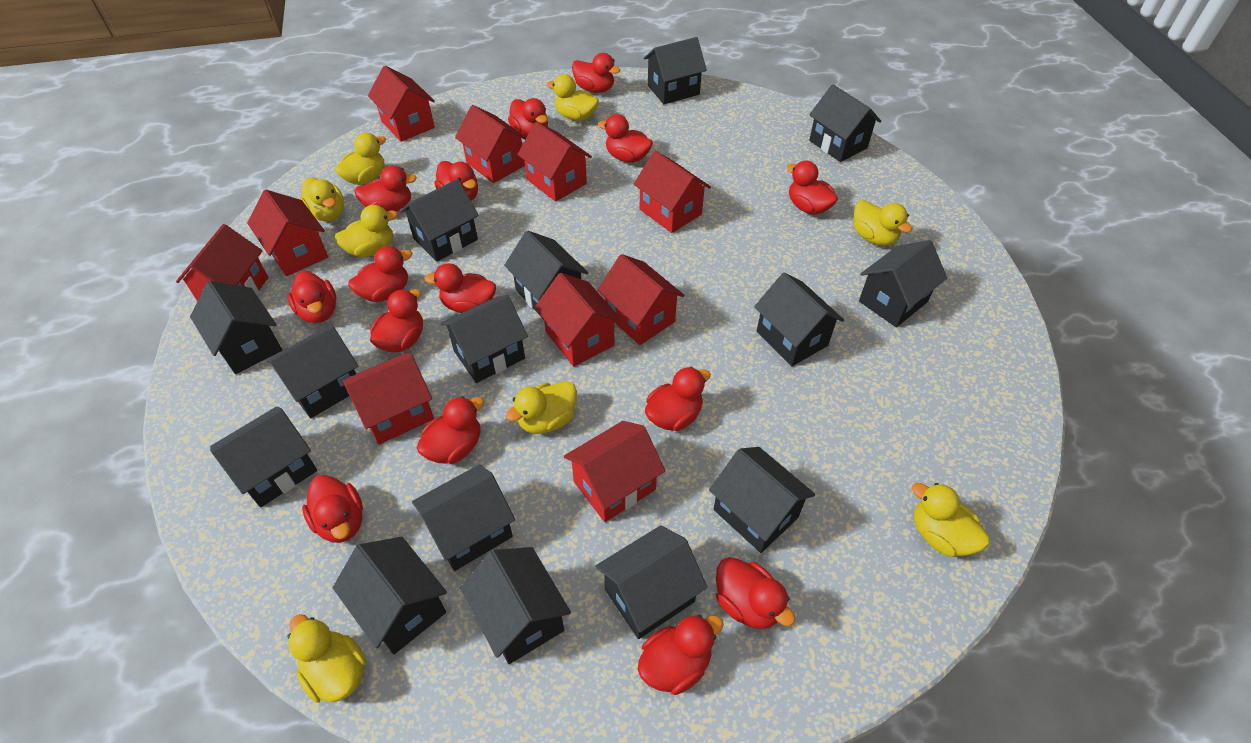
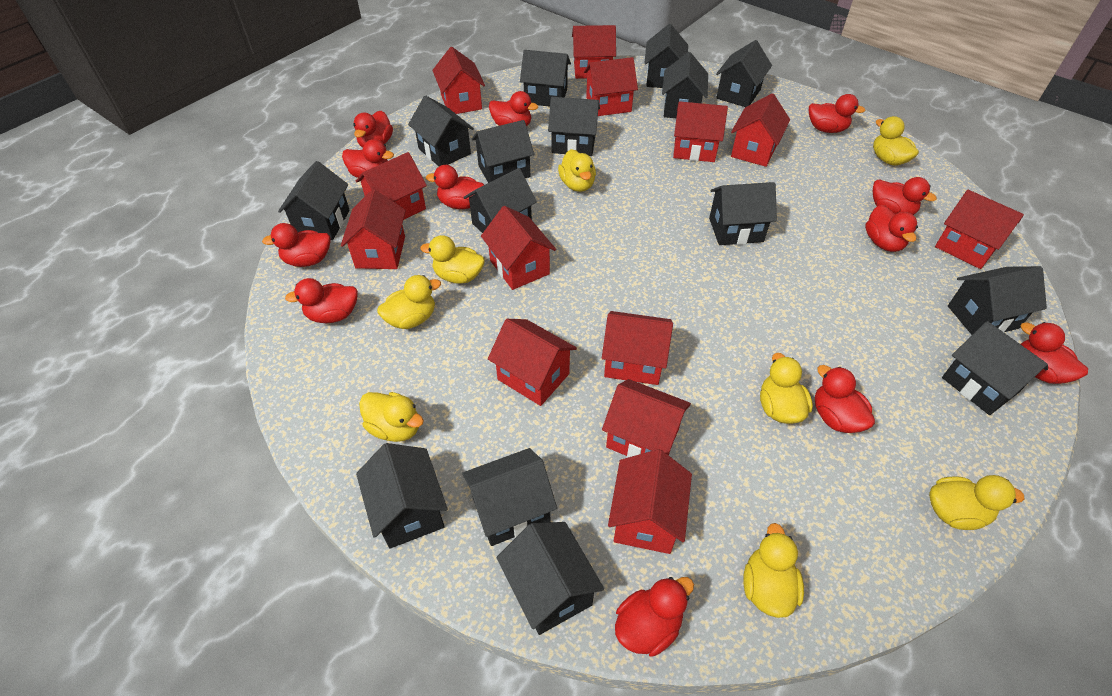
red duck: 15 -> 12
red house: 10 -> 13

